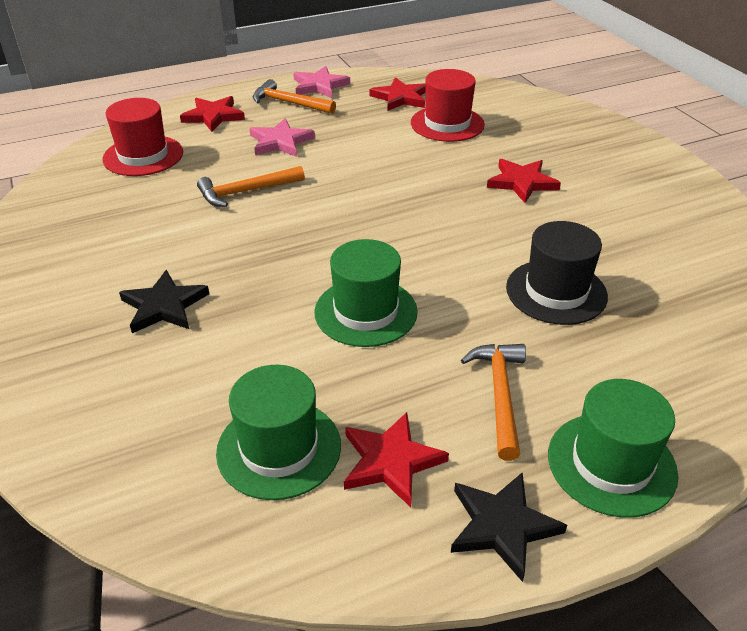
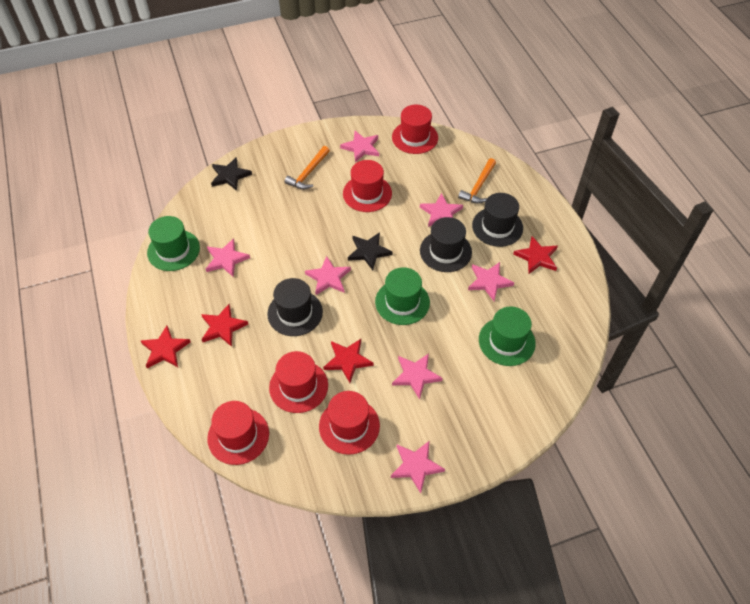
black hat: 1 -> 3
orange hammer: 3 -> 2
pink star: 2 -> 7
red hat: 2 -> 5

